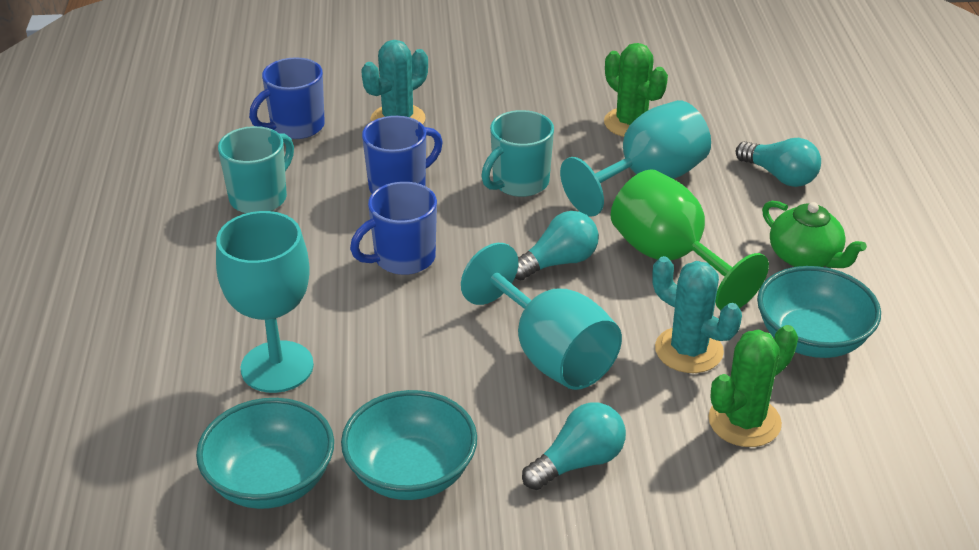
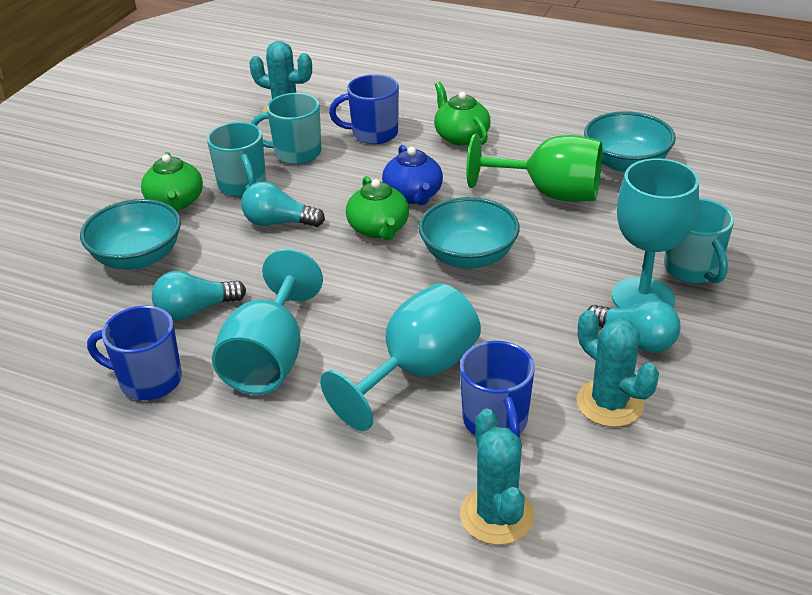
blue teapot: 0 -> 1
green cactus: 2 -> 0
green teapot: 1 -> 3
turquoise cactus: 2 -> 3
turquoise mug: 2 -> 3

